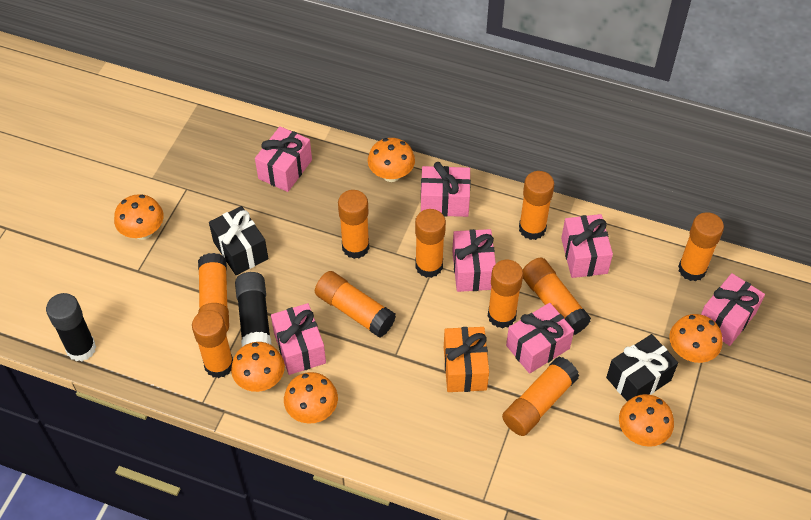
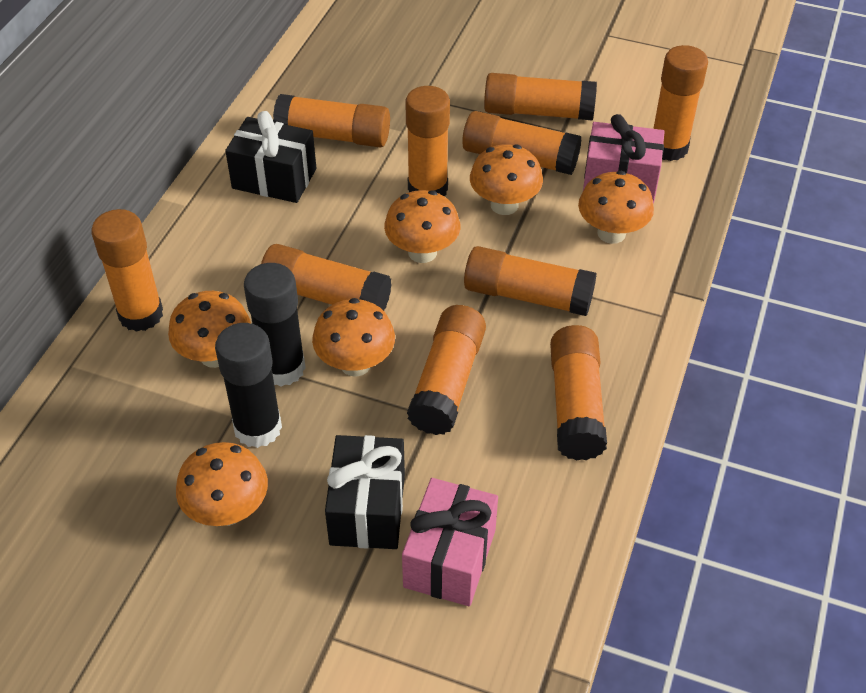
orange gift: 1 -> 0
pink gift: 7 -> 2

